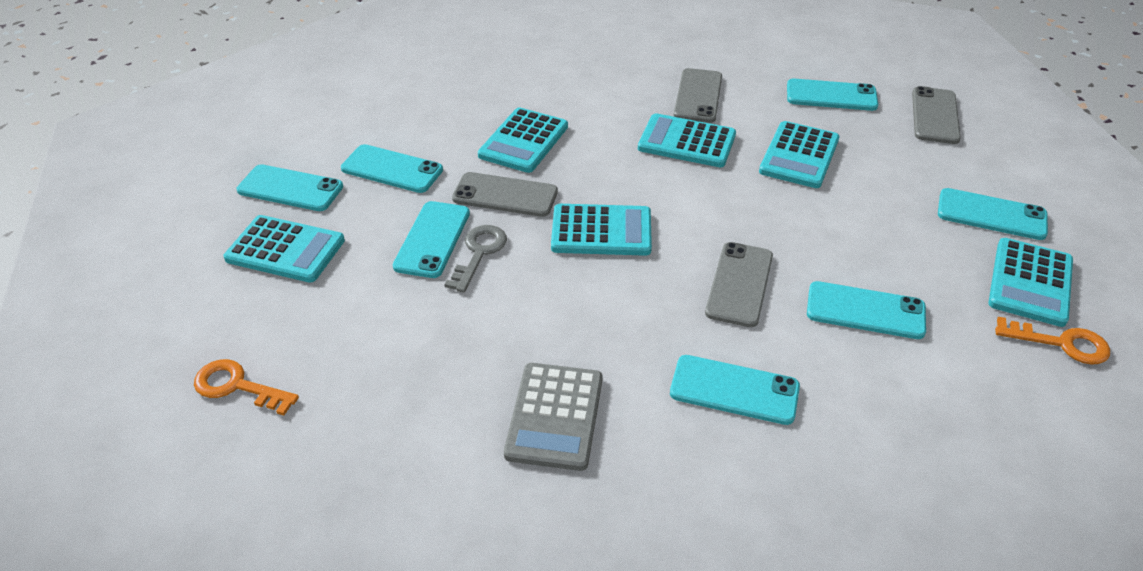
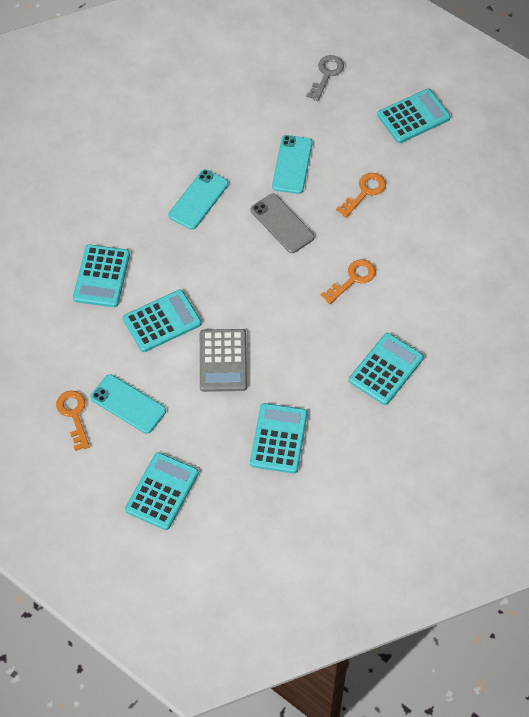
grey phone: 4 -> 1
orange key: 2 -> 3
turquoise phone: 7 -> 3

